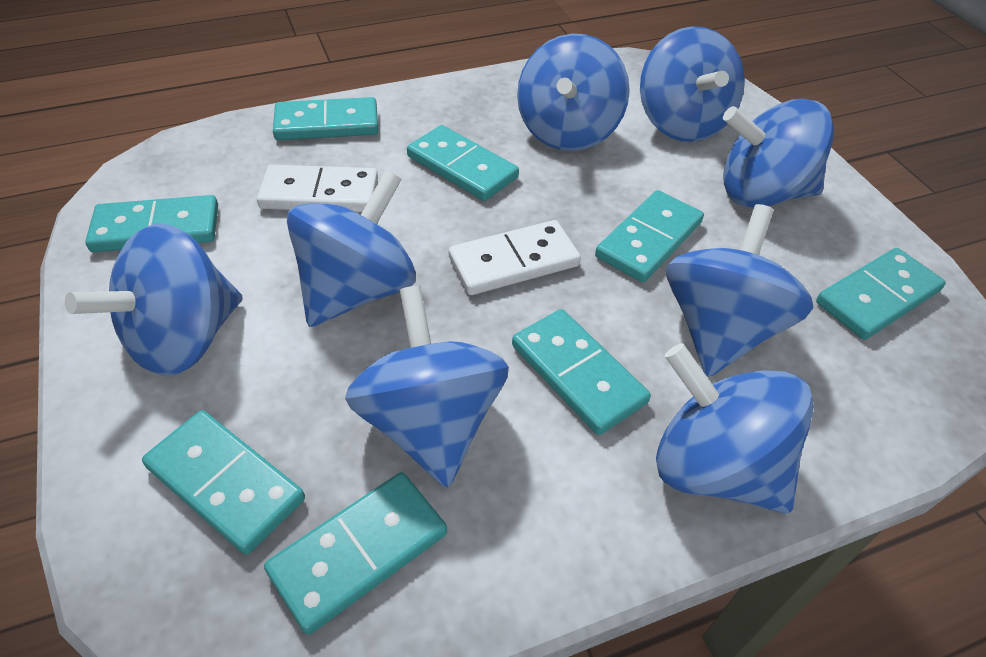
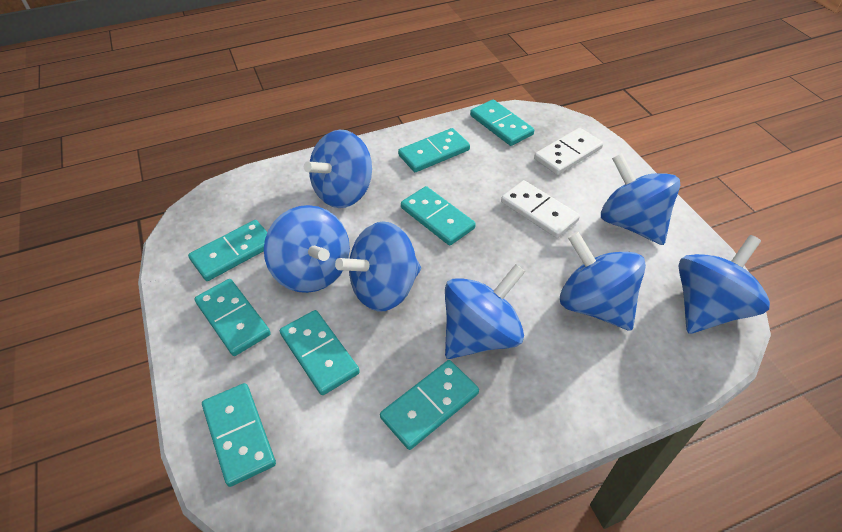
blue spinning top: 8 -> 7

